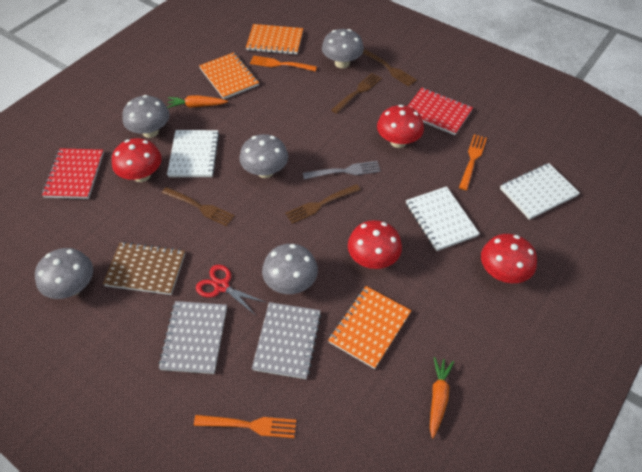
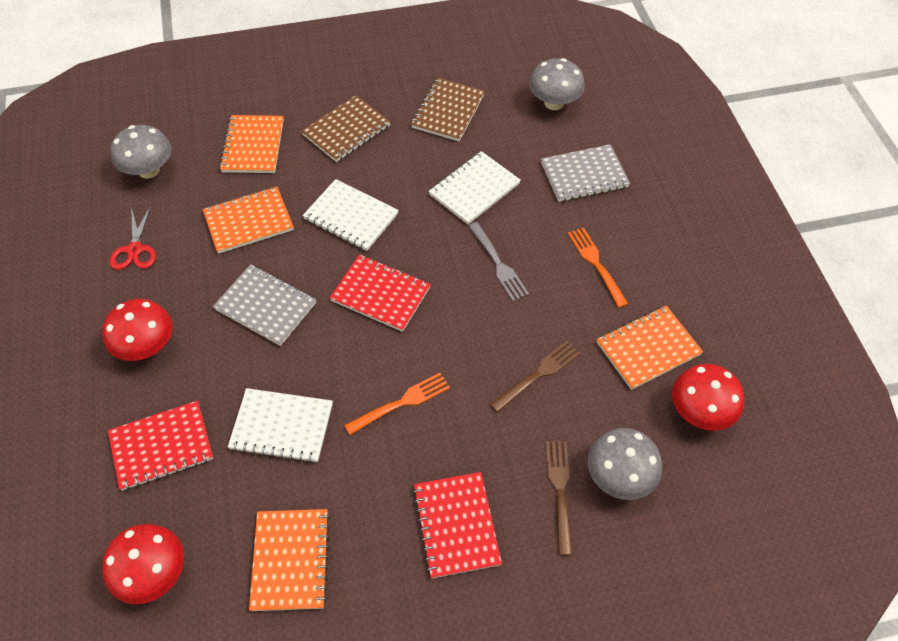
brown fork: 4 -> 2
brown notebook: 1 -> 2
grey mushroom: 5 -> 3
orange carrot: 2 -> 0
orange fork: 3 -> 2
orange notebook: 3 -> 4
red mushroom: 4 -> 3
red notebook: 2 -> 3

